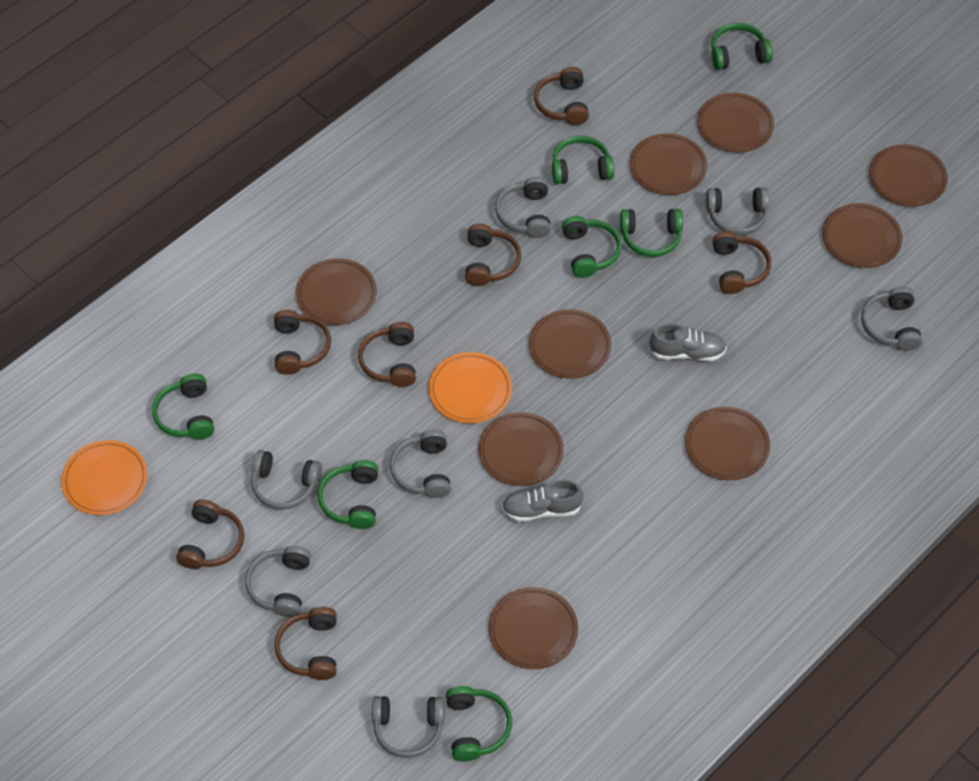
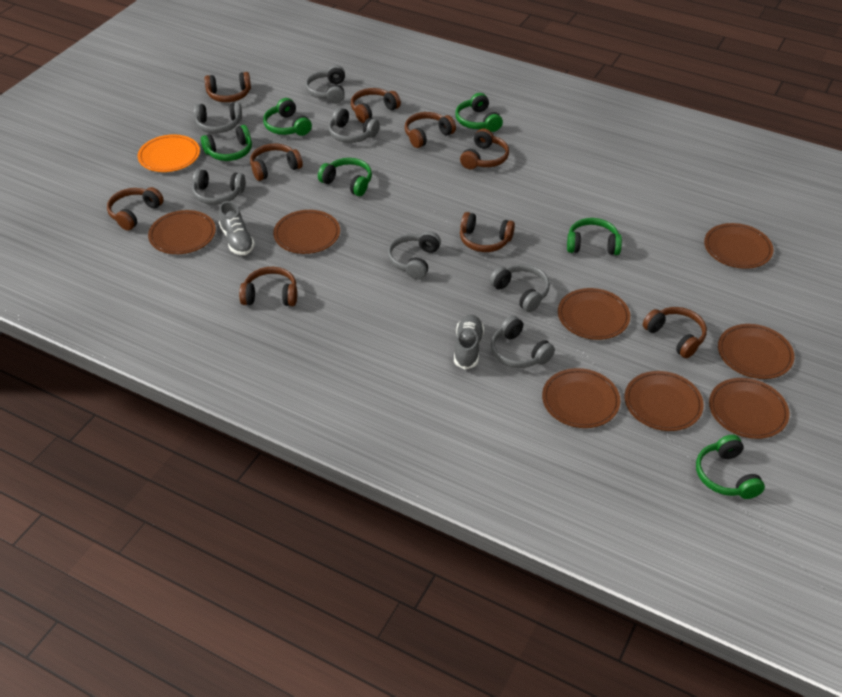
brown headphones: 7 -> 9
brown plate: 9 -> 8
green headphones: 7 -> 6
orange plate: 2 -> 1

